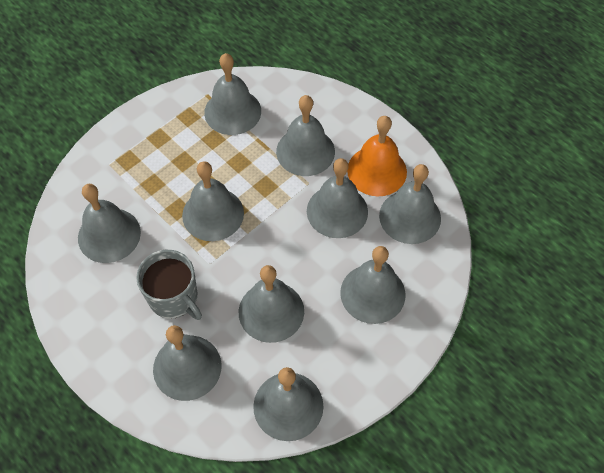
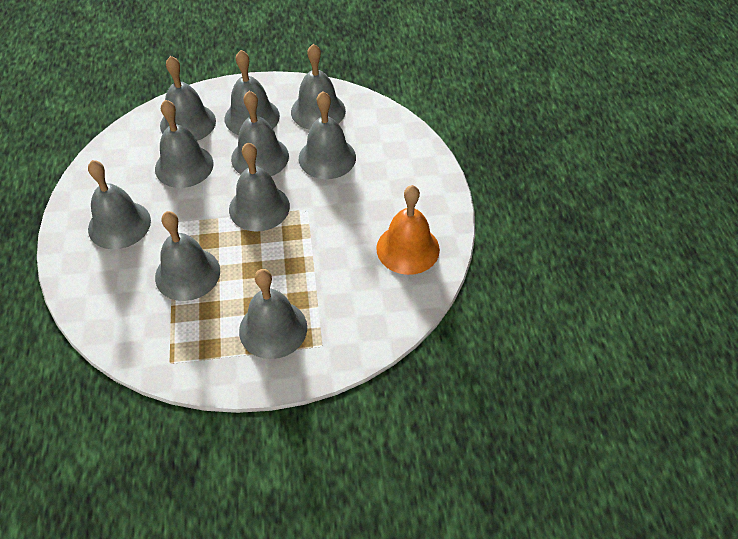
grey mug: 1 -> 0

